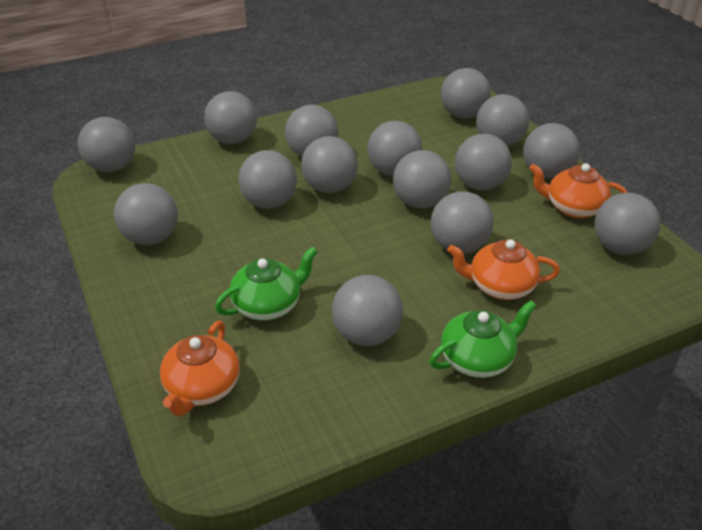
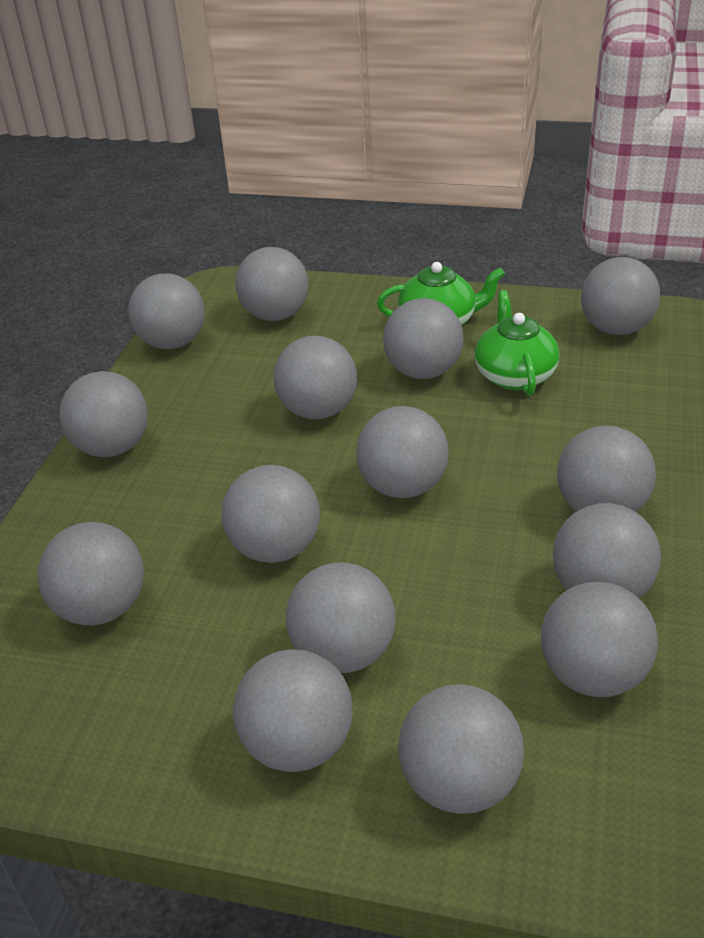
orange teapot: 3 -> 0

